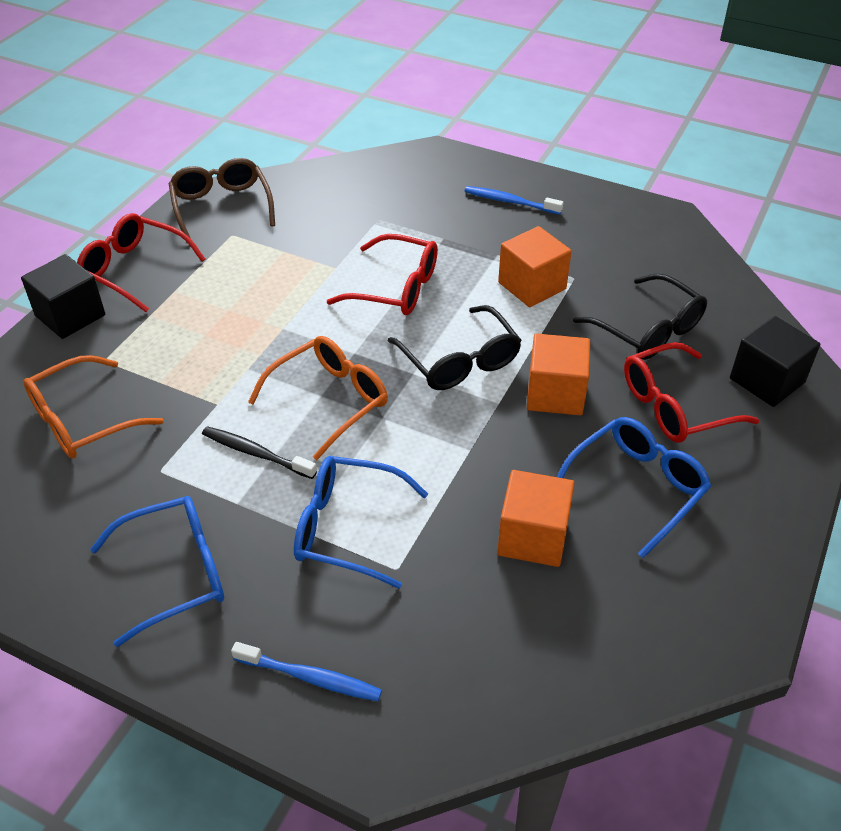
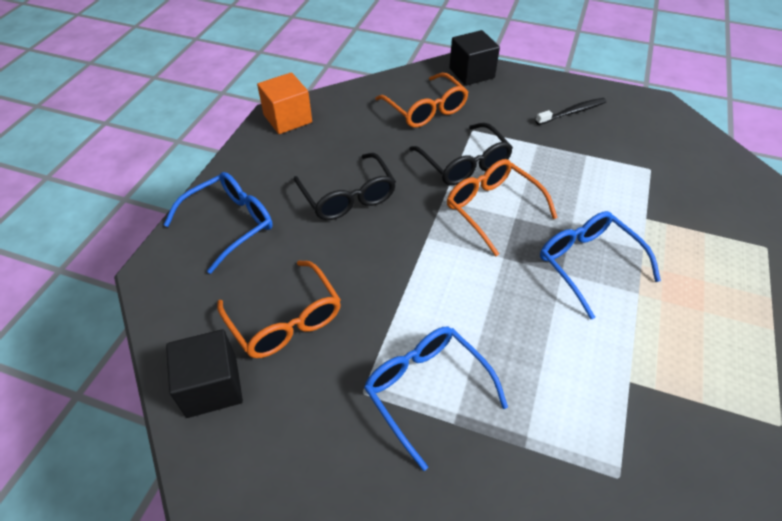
blue toothbrush: 2 -> 0
brown glasses: 1 -> 0
orange cube: 3 -> 1
orange glasses: 2 -> 3
red glasses: 3 -> 0

